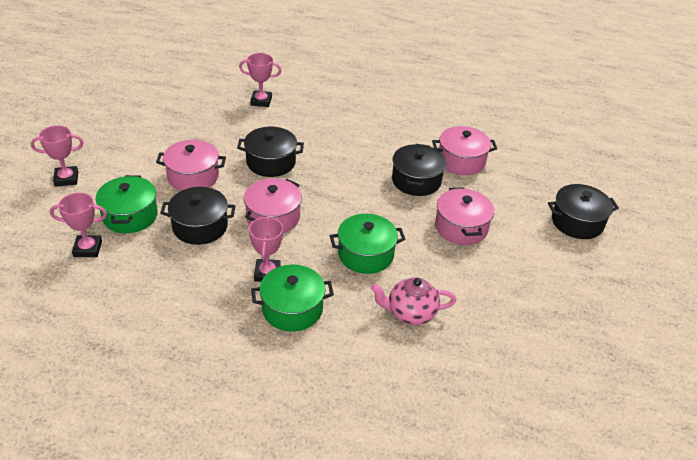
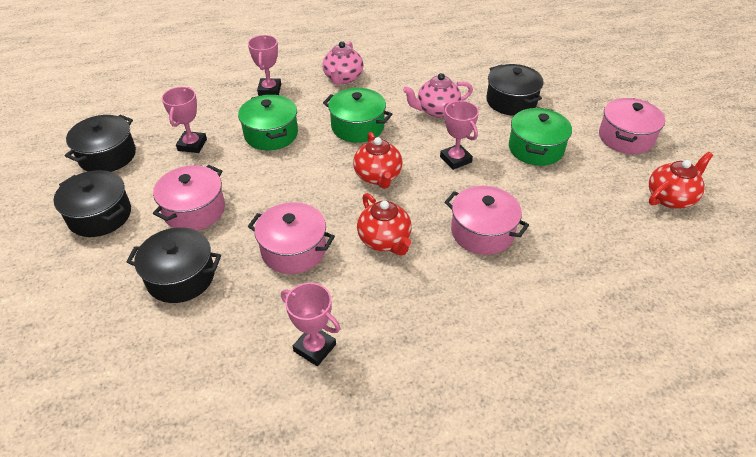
pink teapot: 1 -> 2
red teapot: 0 -> 3

